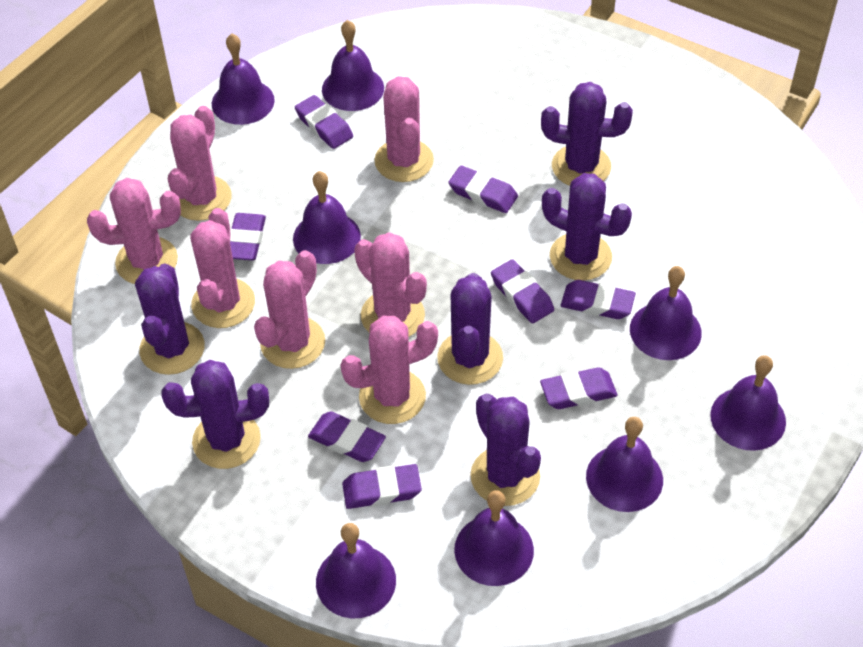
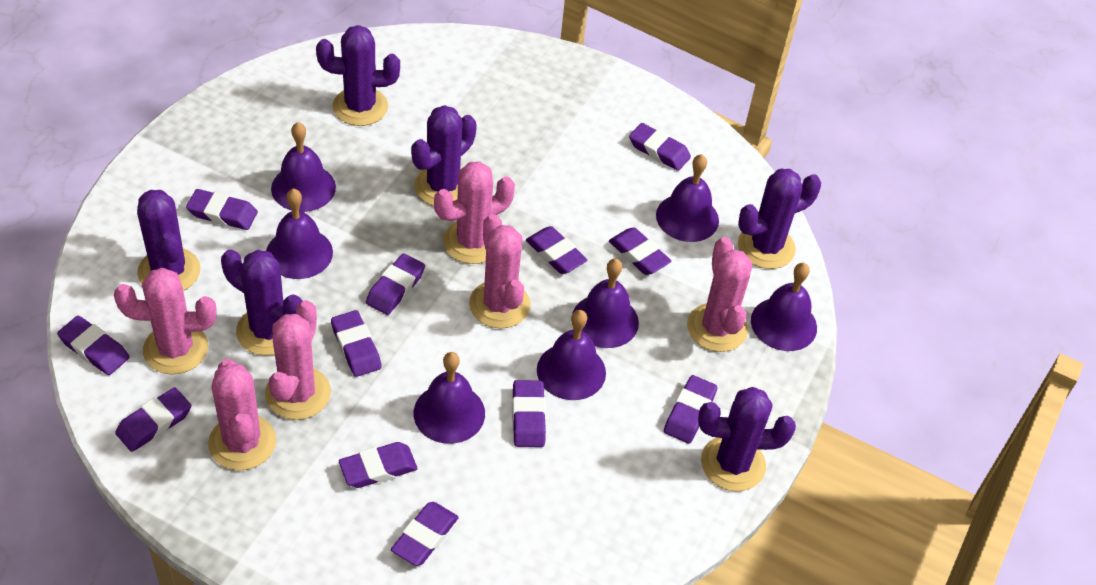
pink cactus: 7 -> 6
purple bell: 8 -> 7
purple eraser: 8 -> 12

